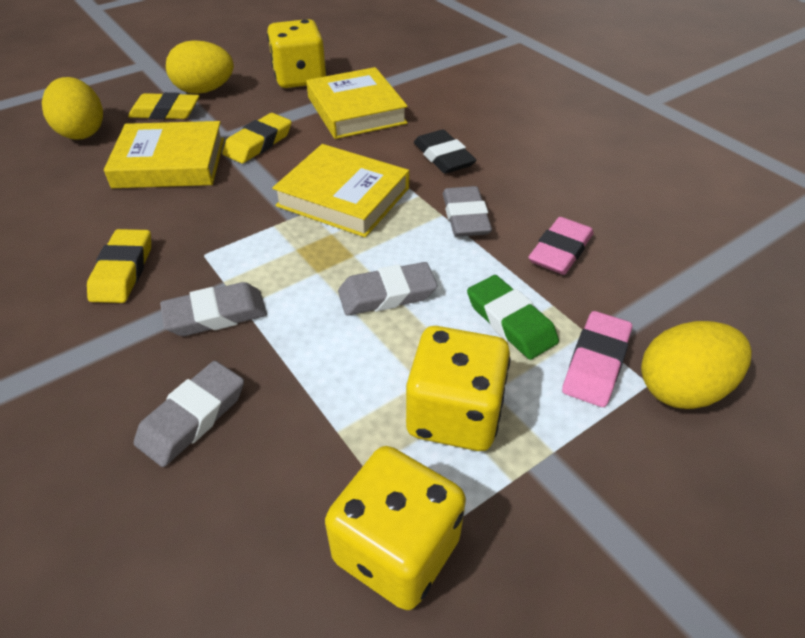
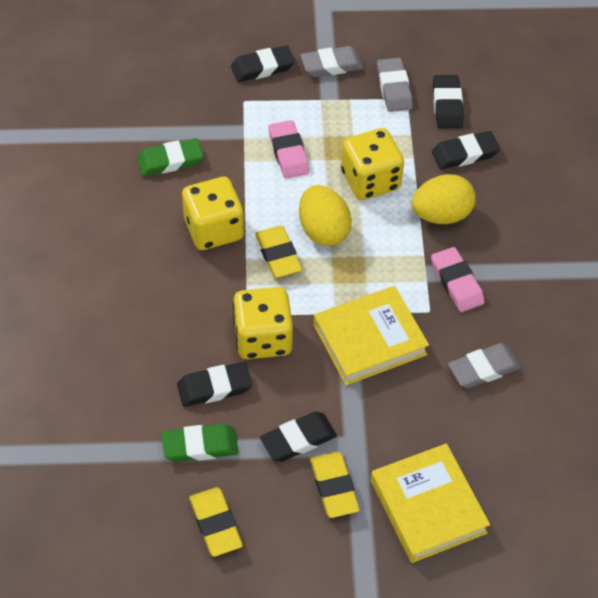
black eraser: 1 -> 5
green eraser: 1 -> 2
grey eraser: 4 -> 3
yellow book: 3 -> 2
yellow egg: 3 -> 2

